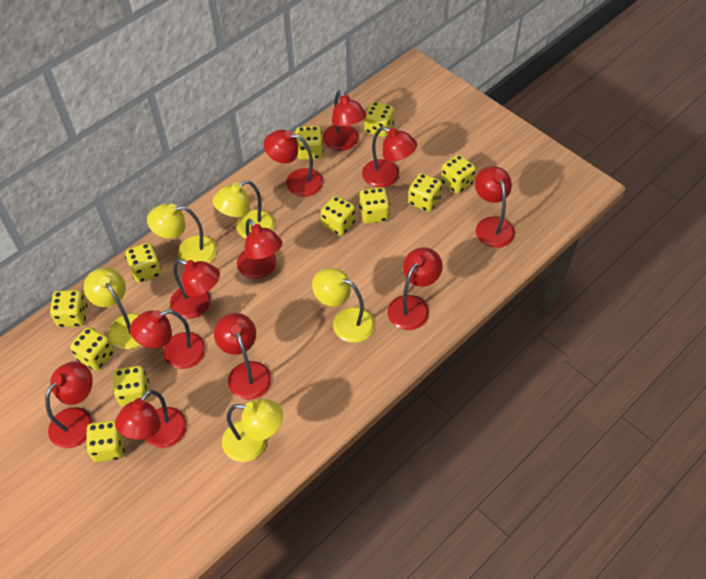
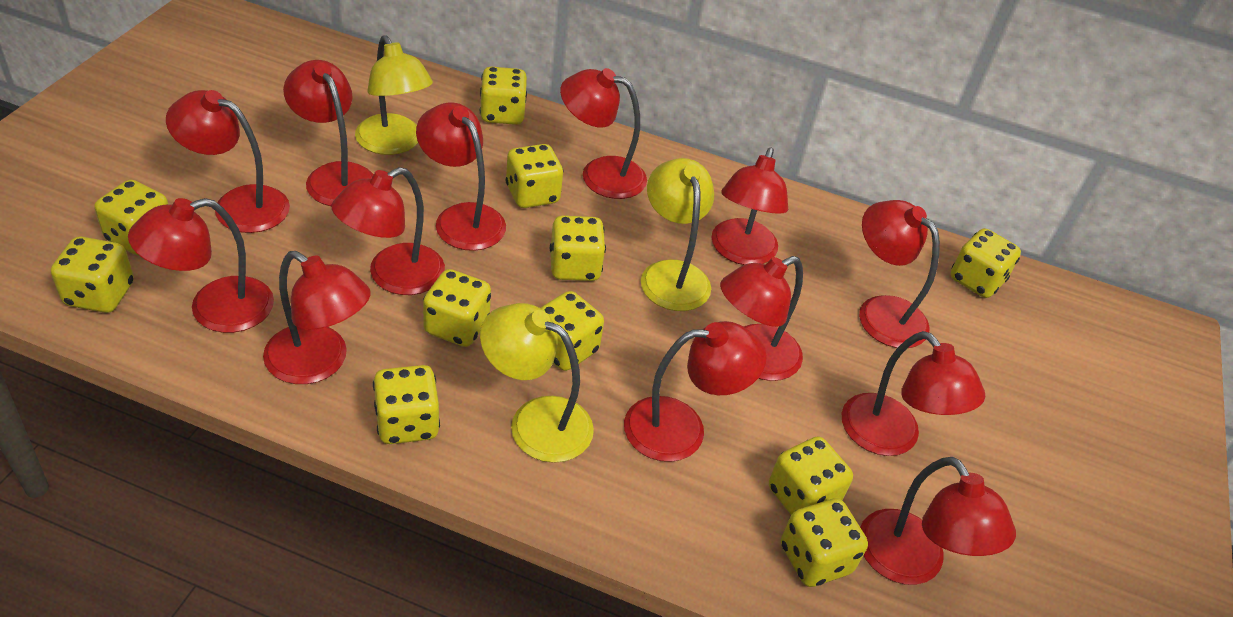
red lamp: 11 -> 13
yellow lamp: 5 -> 3

